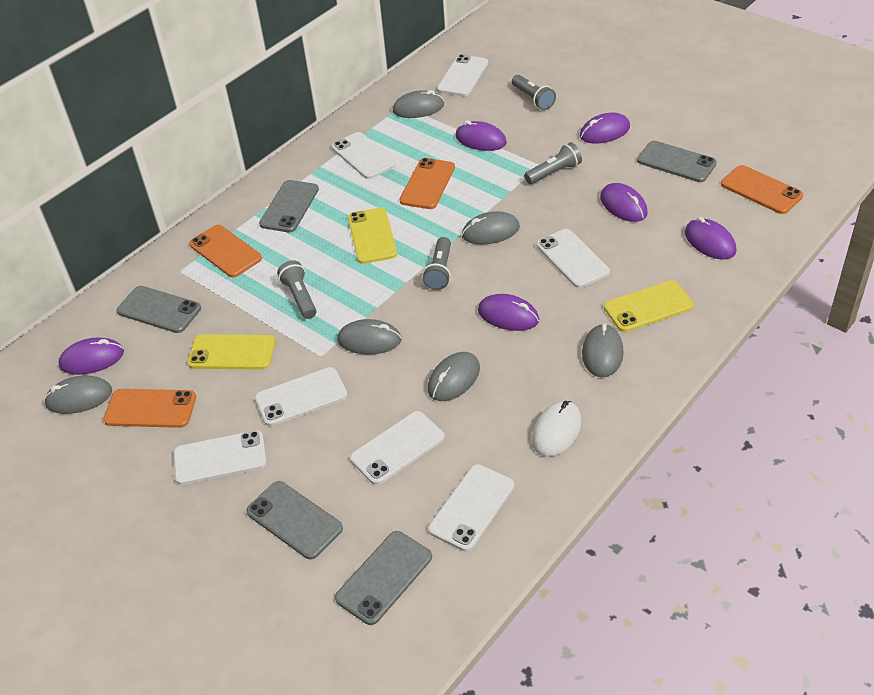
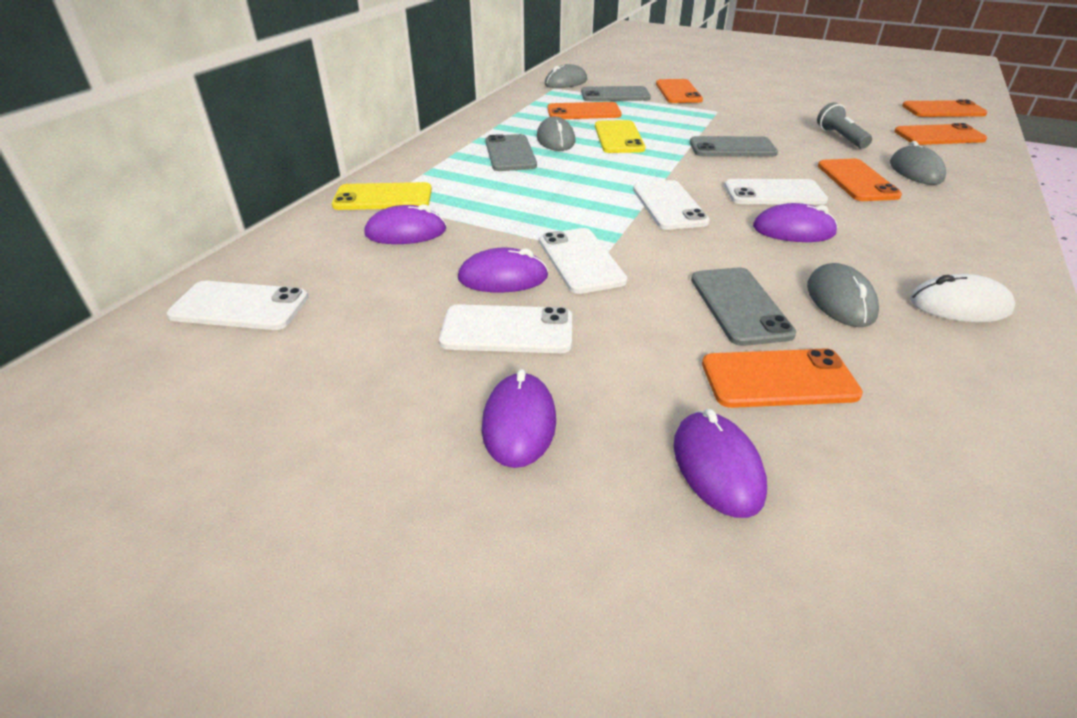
grey flashlight: 4 -> 1
grey mouse: 6 -> 4
grey phone: 5 -> 4
orange phone: 4 -> 6
purple mouse: 6 -> 5
white phone: 7 -> 5
yellow phone: 3 -> 2

